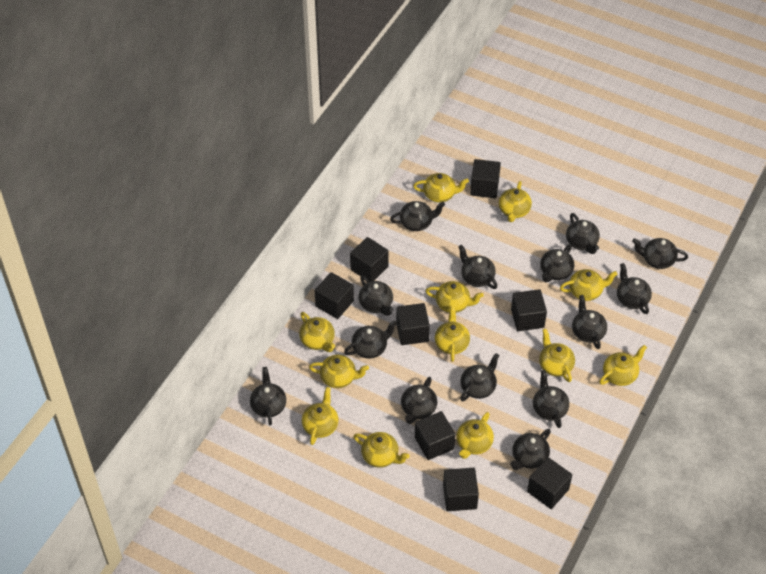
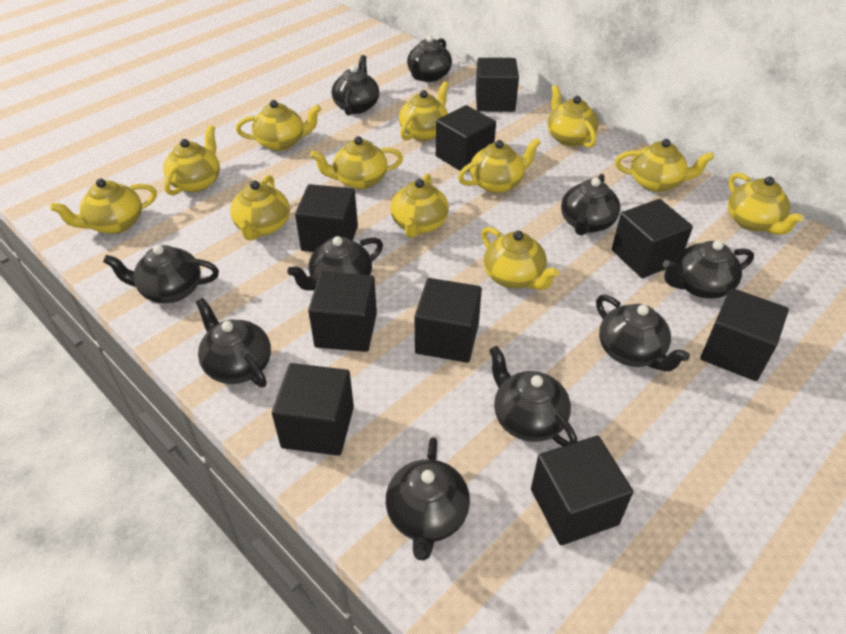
black cube: 8 -> 9
black teapot: 14 -> 10

